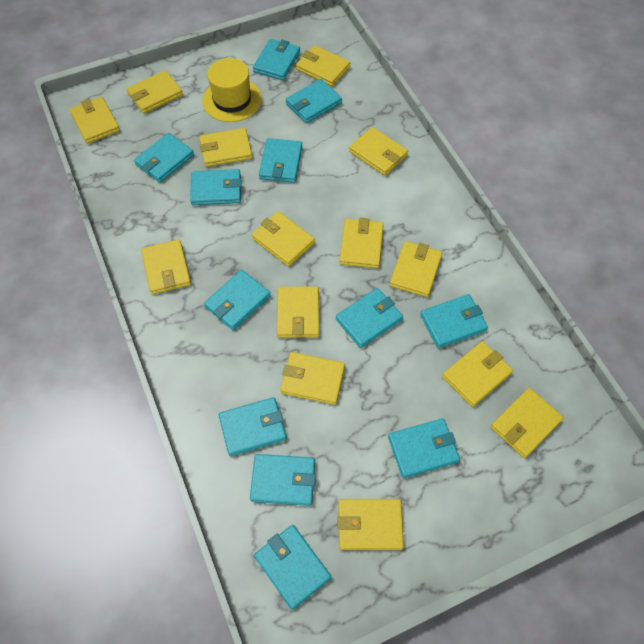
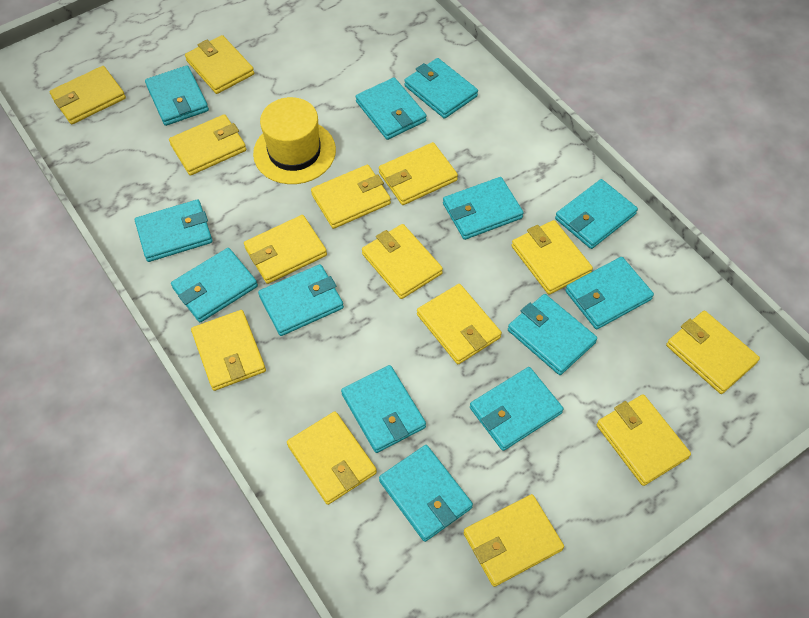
turquoise wallet: 12 -> 13

